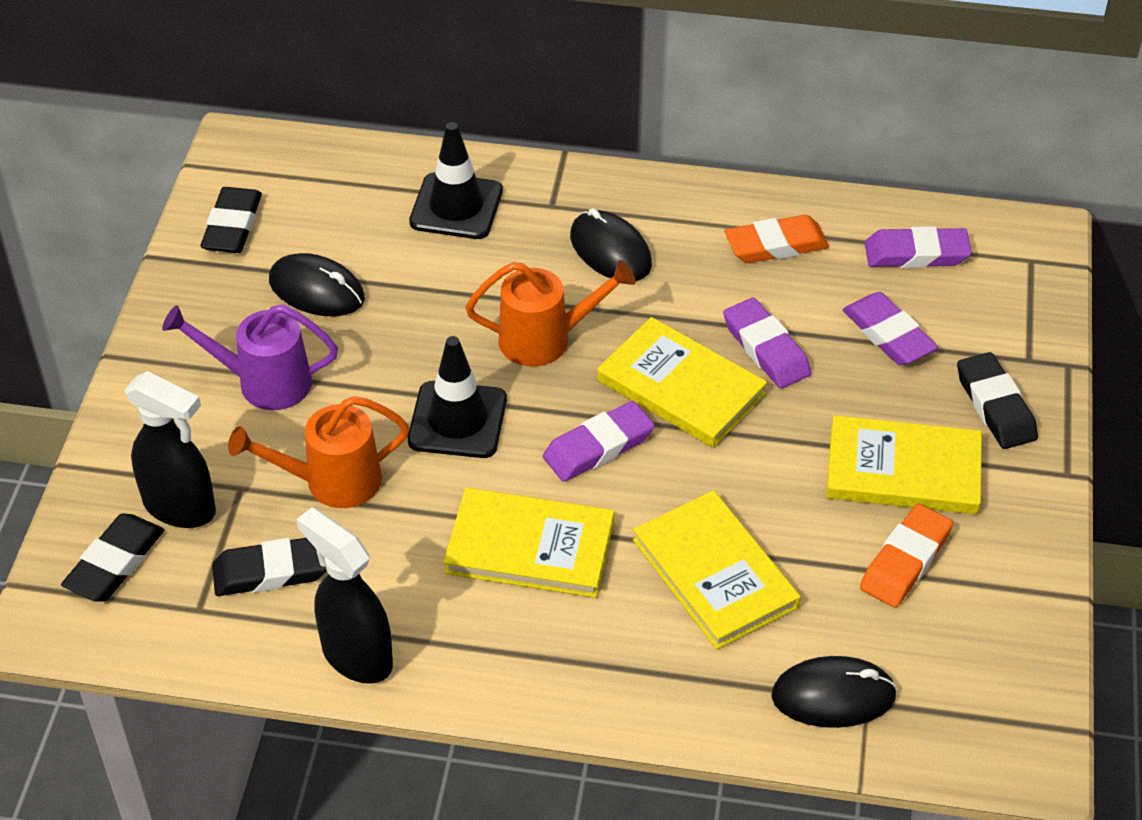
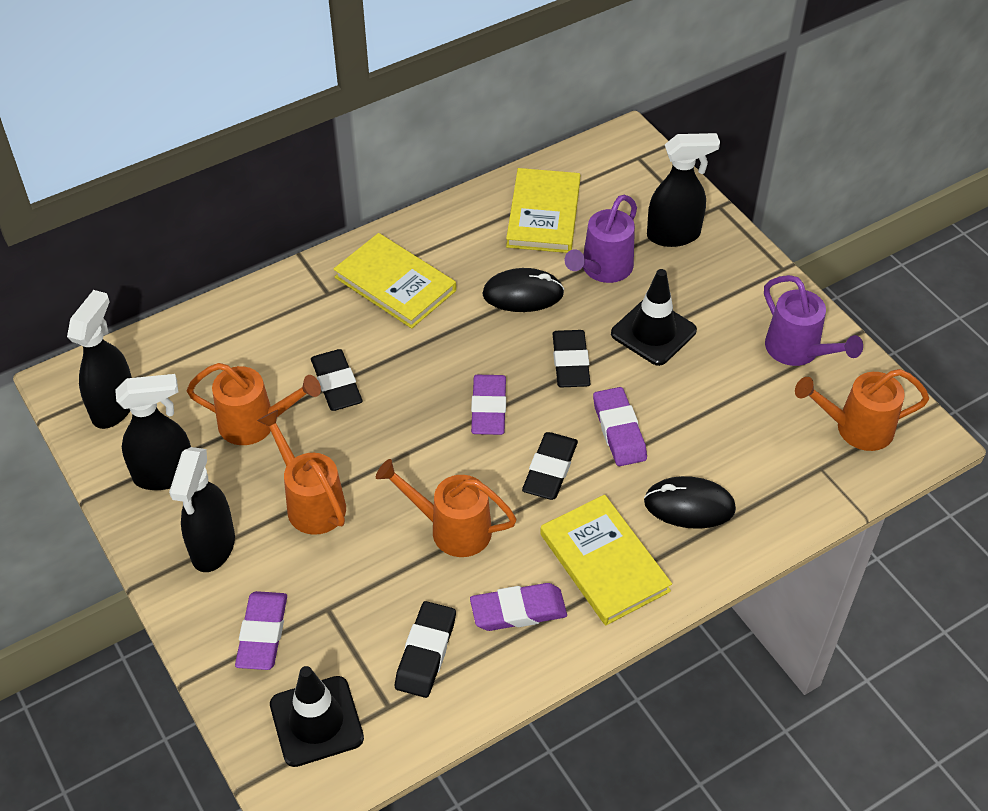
black mouse: 3 -> 2
black spray bottle: 2 -> 4
orange eraser: 2 -> 0
orange watering can: 2 -> 4
purple watering can: 1 -> 2
yellow book: 4 -> 3

